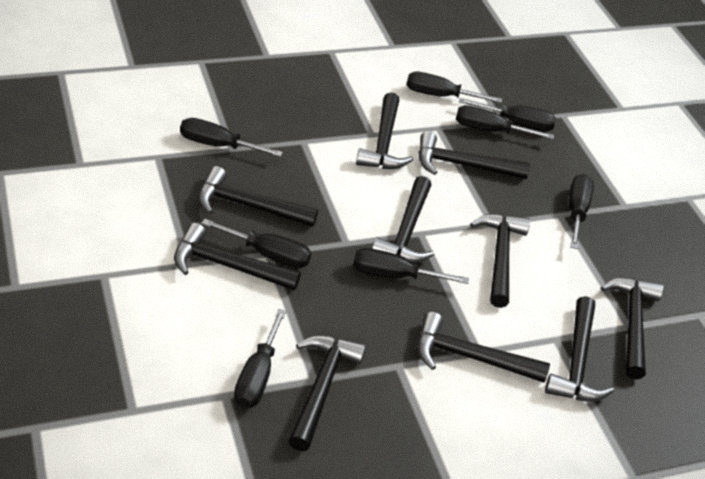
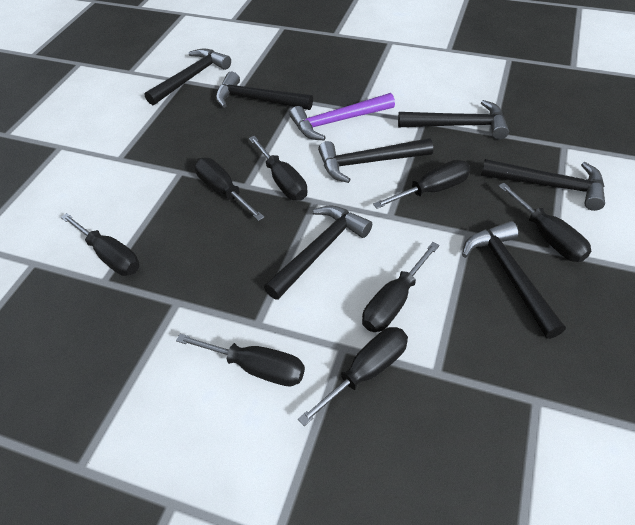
black hammer: 10 -> 7
purple hammer: 0 -> 1

